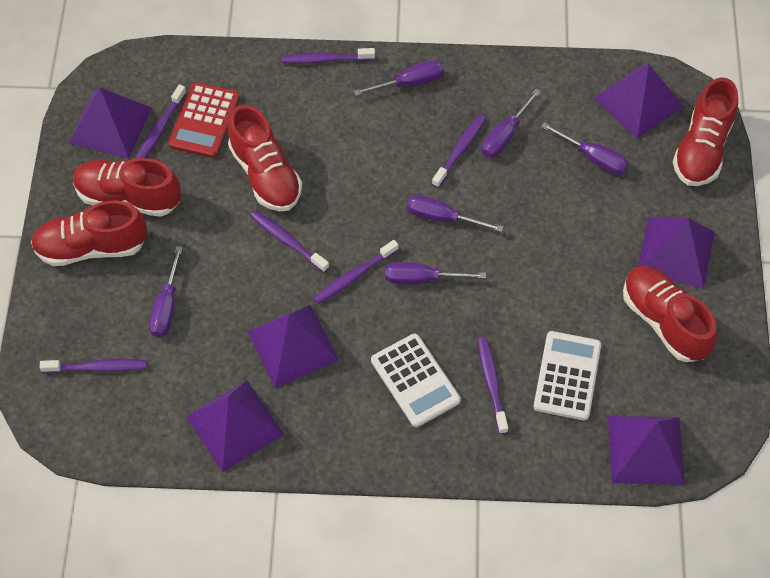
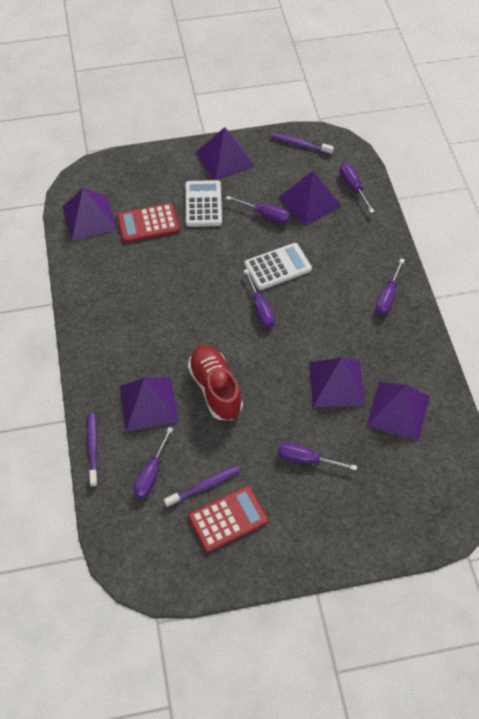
purple toothbrush: 7 -> 3
red calculator: 1 -> 2
red shoe: 5 -> 1

